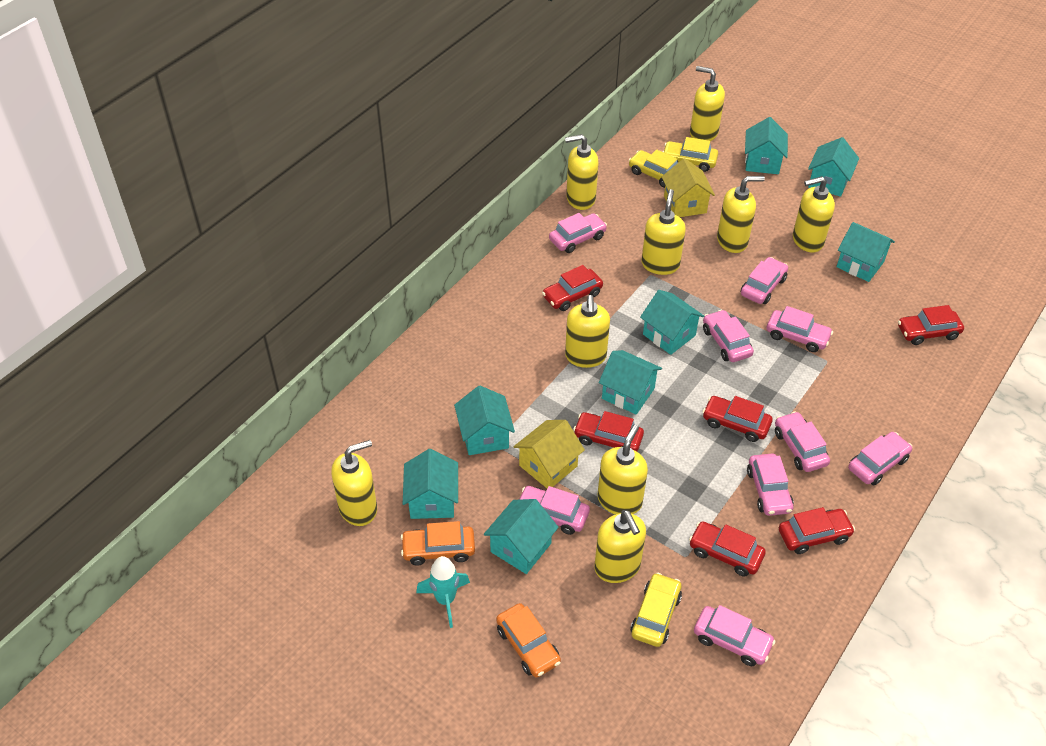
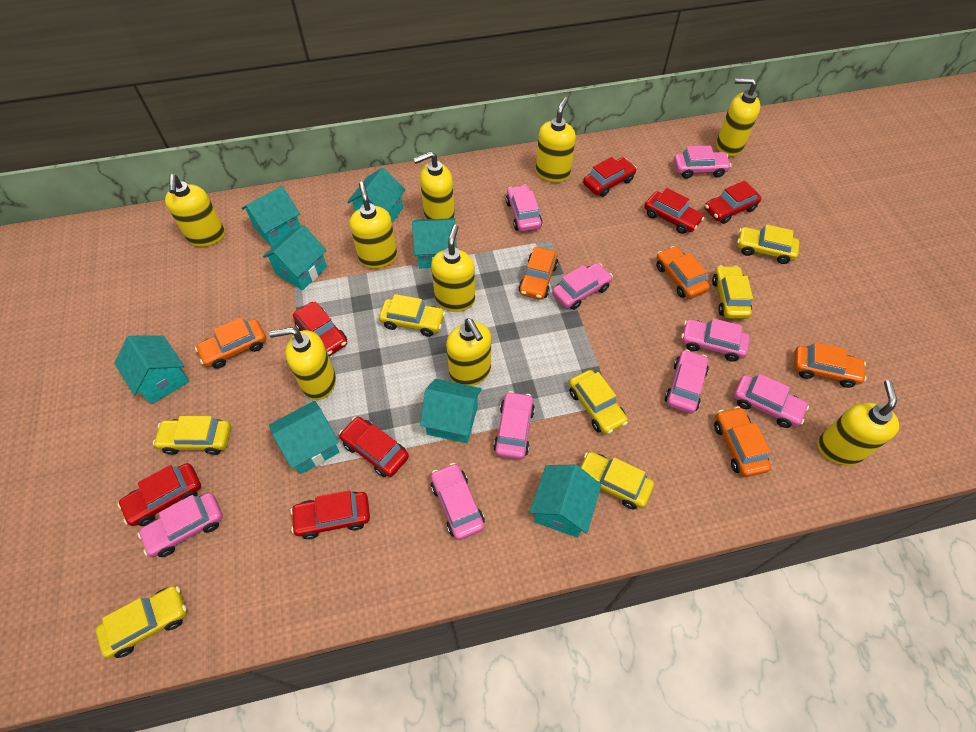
orange car: 2 -> 5
red car: 6 -> 7
turquoise rocket: 1 -> 0
yellow car: 3 -> 7
yellow house: 2 -> 0

